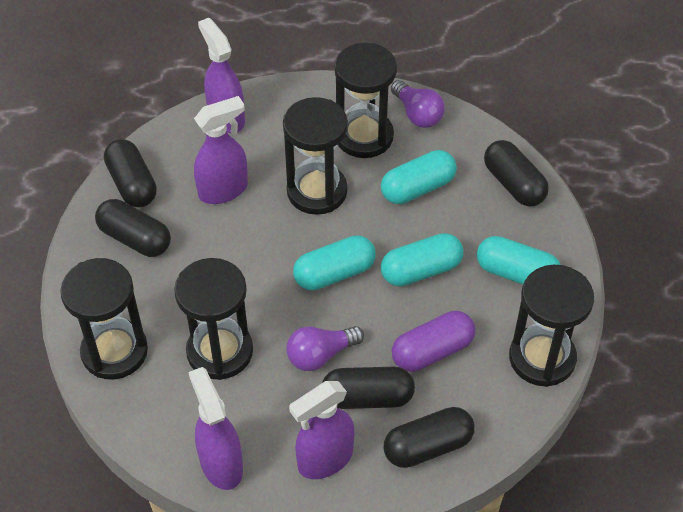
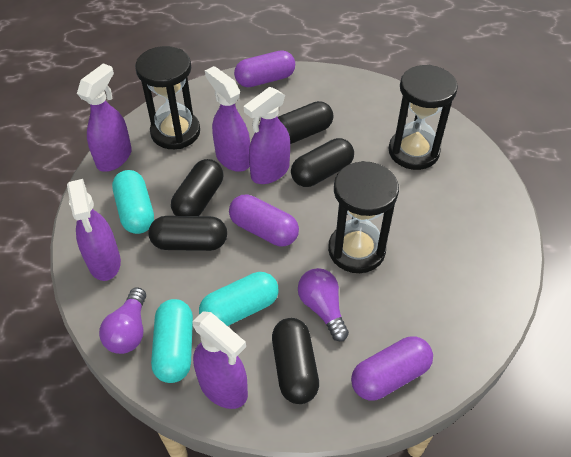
black hourglass: 5 -> 3
purple capsule: 1 -> 3
purple spray bottle: 4 -> 5
turquoise capsule: 4 -> 3

